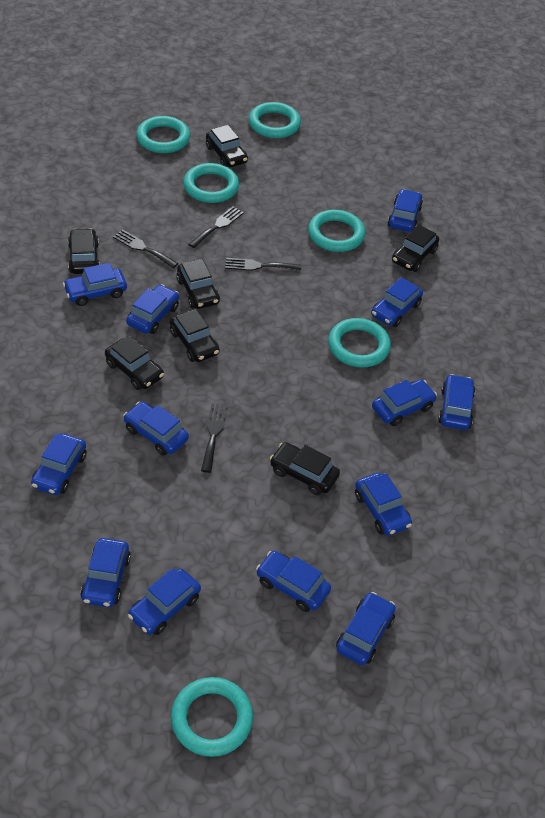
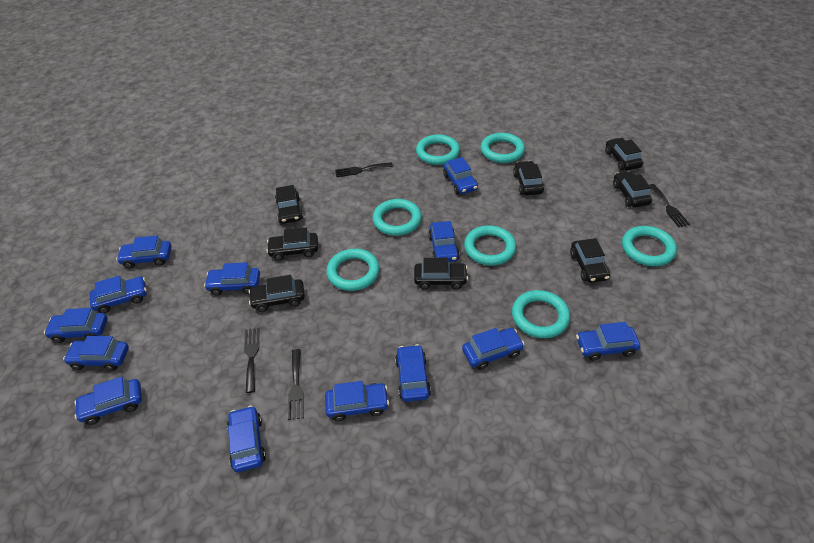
black car: 7 -> 8
turquoise ring: 6 -> 7

